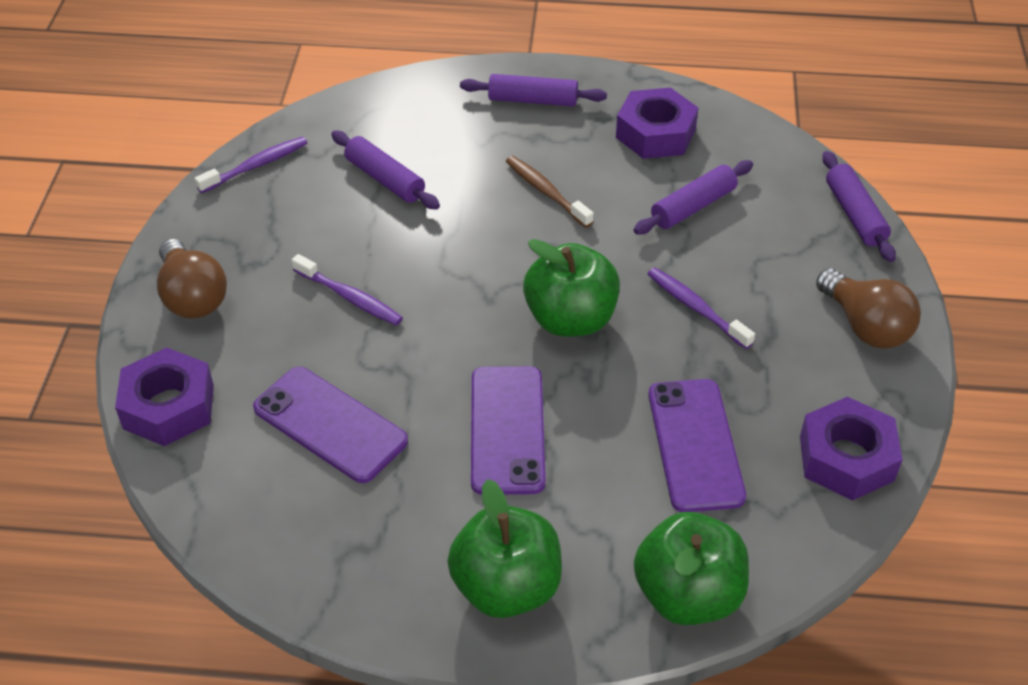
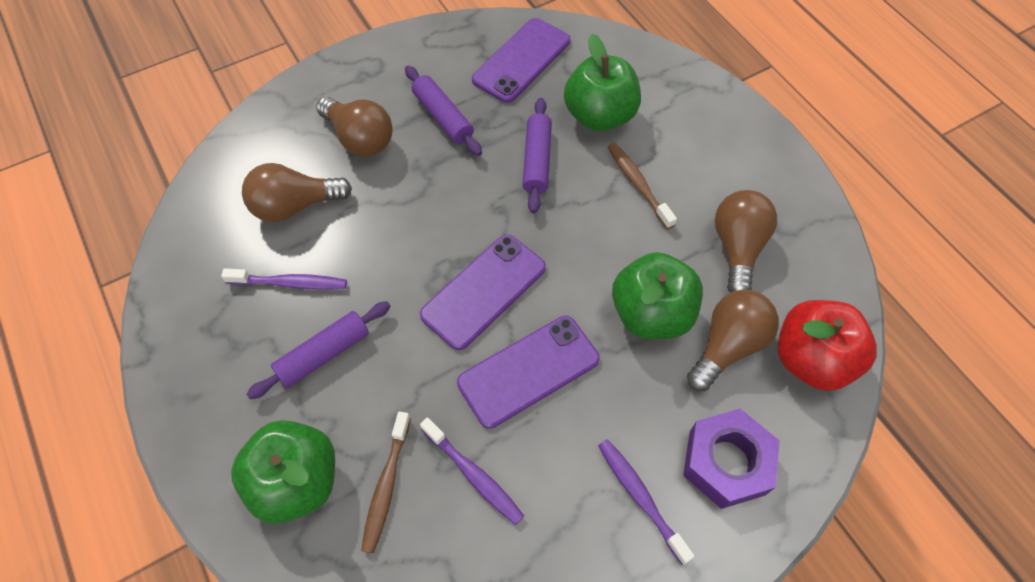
brown light bulb: 2 -> 4
brown toothbrush: 1 -> 2
purple nut: 3 -> 1
purple rolling pin: 4 -> 3
red apple: 0 -> 1

